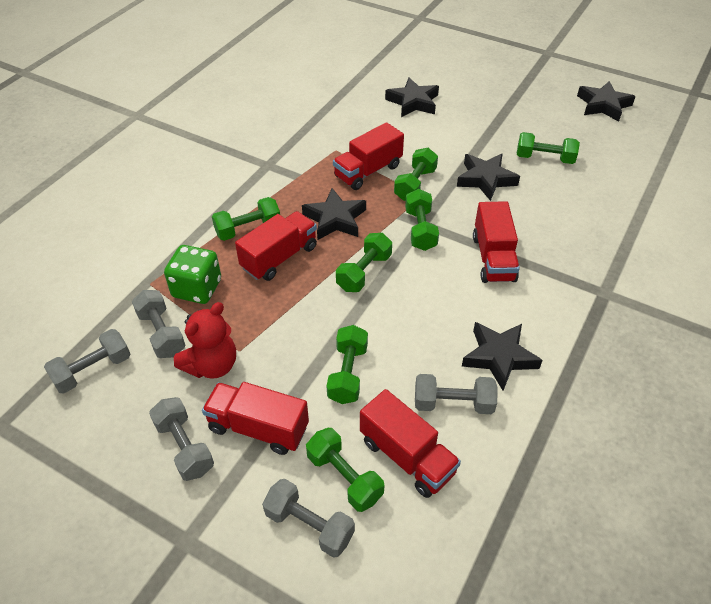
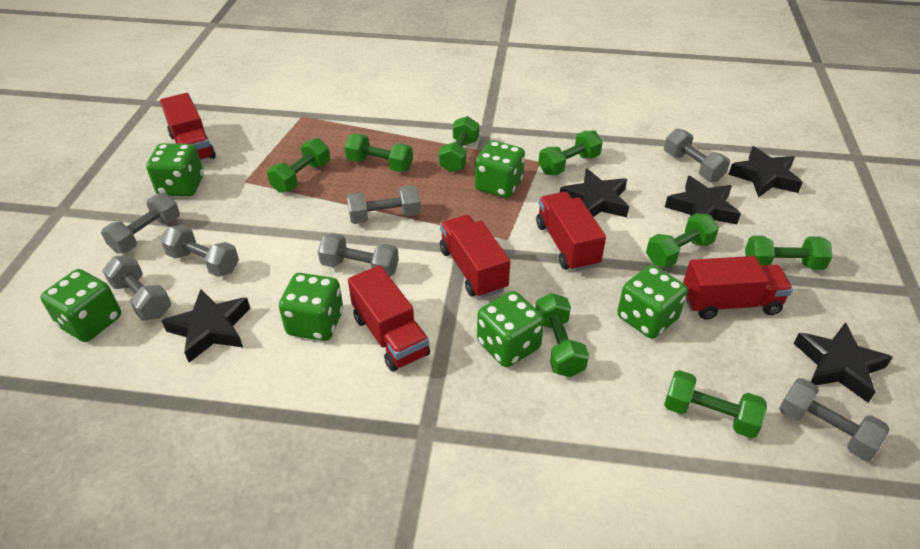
green dice: 1 -> 6
green dumbbell: 7 -> 8
grey dumbbell: 5 -> 7
red teddy bear: 1 -> 0

